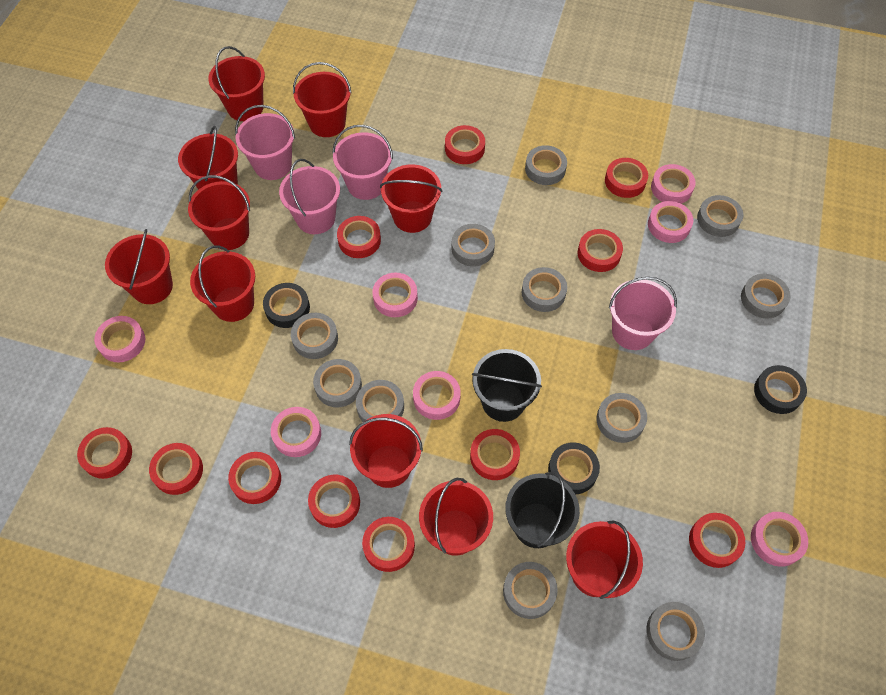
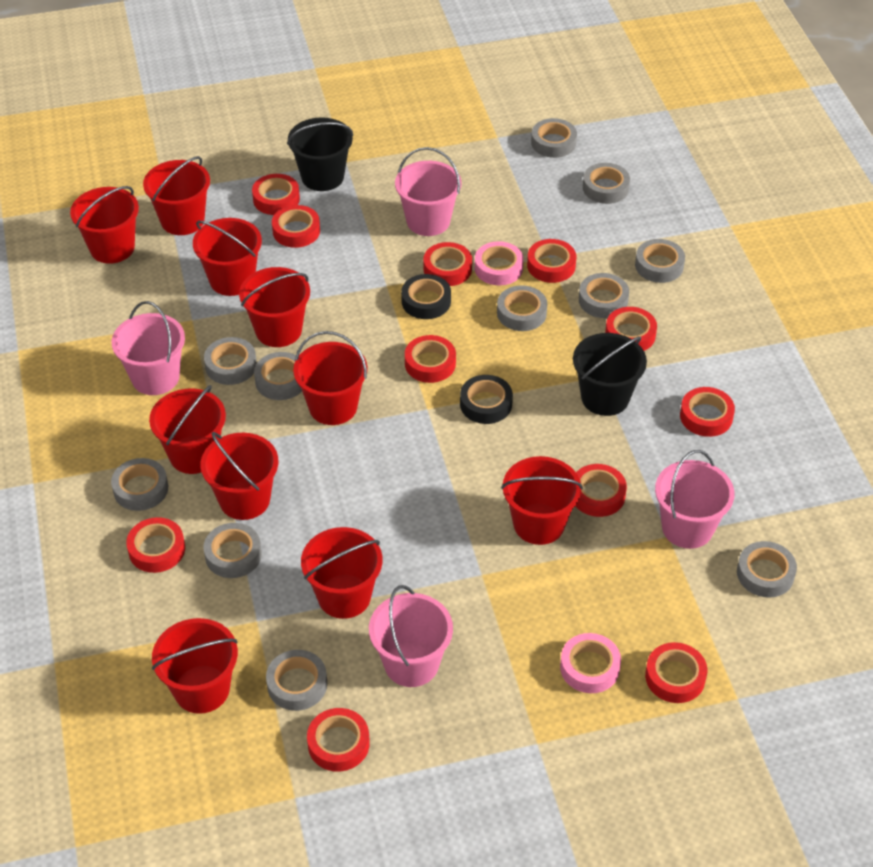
black tape: 3 -> 2
pink tape: 7 -> 2

